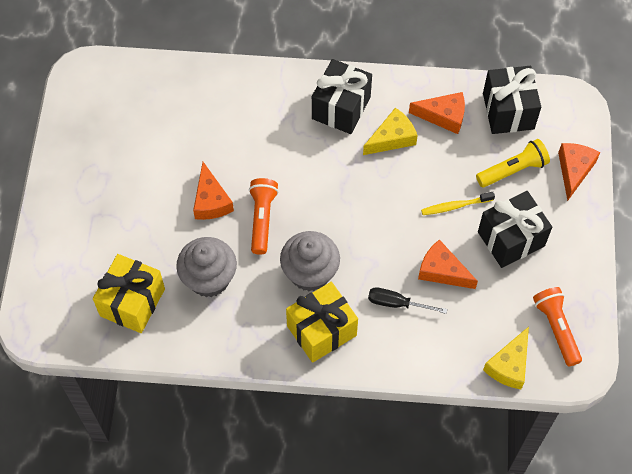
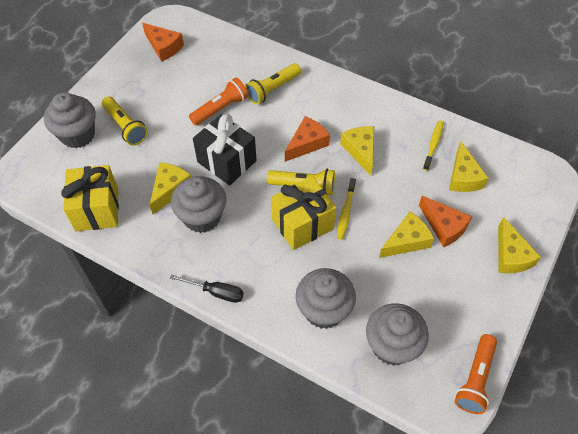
black gift: 3 -> 1
grey cupcake: 2 -> 4
orange cheese: 4 -> 3
yellow cheese: 2 -> 5
yellow flashlight: 1 -> 3
yellow toothbrush: 1 -> 2

